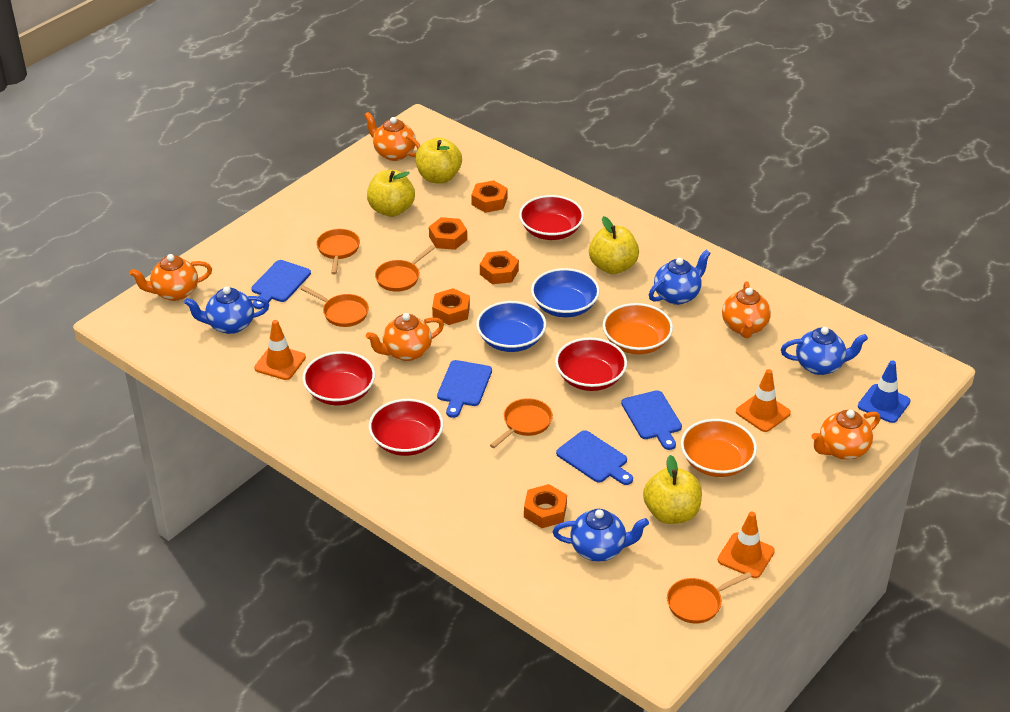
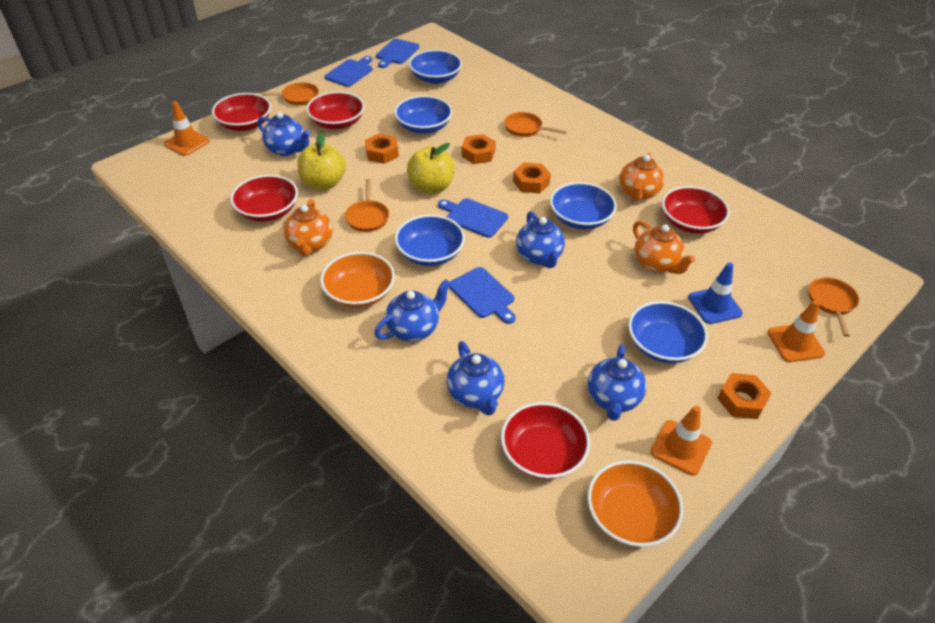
blue bowl: 2 -> 5
blue teapot: 4 -> 5
orange nut: 5 -> 4
orange pan: 5 -> 4
orange teapot: 5 -> 3
red bowl: 4 -> 5
yellow apple: 4 -> 2

